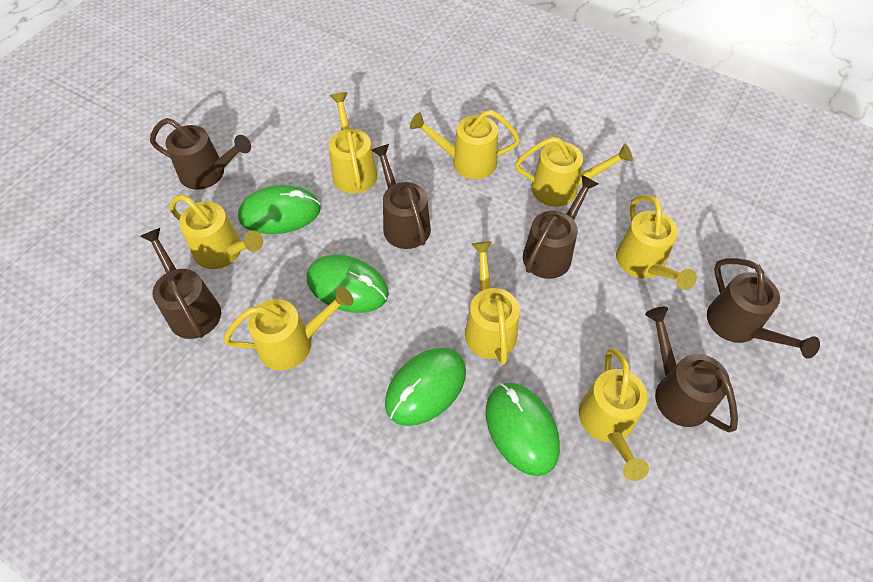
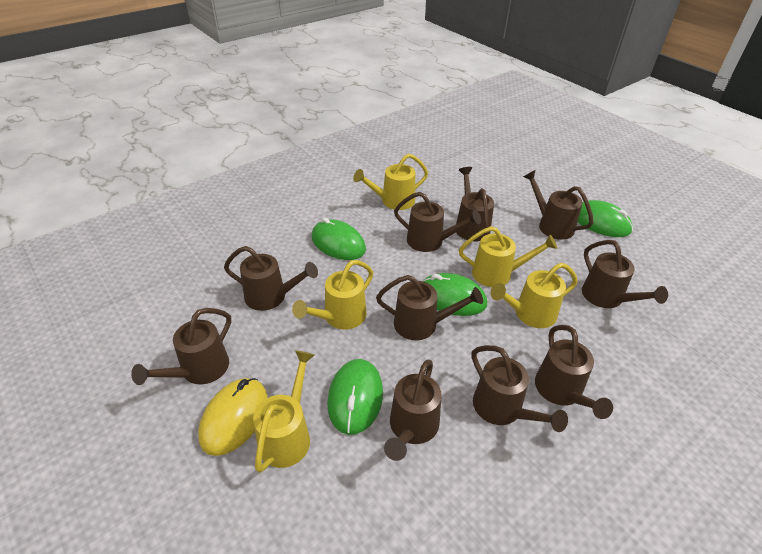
brown watering can: 6 -> 10
yellow mouse: 0 -> 1
yellow watering can: 8 -> 5

